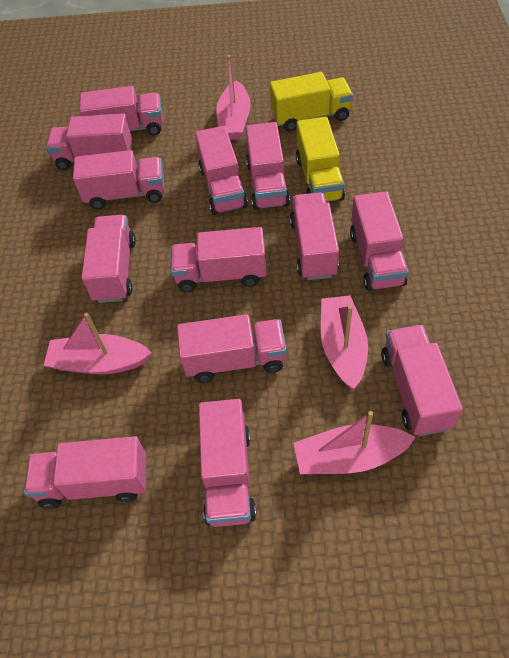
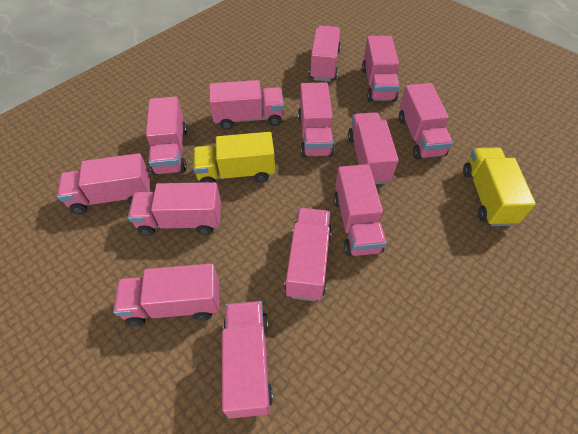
pink boat: 4 -> 0

